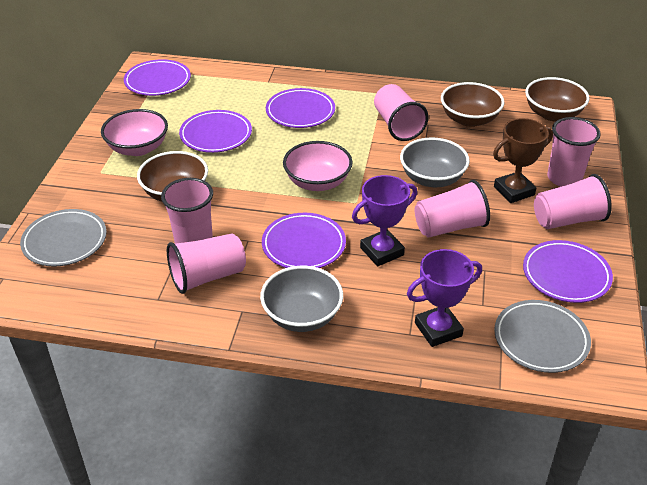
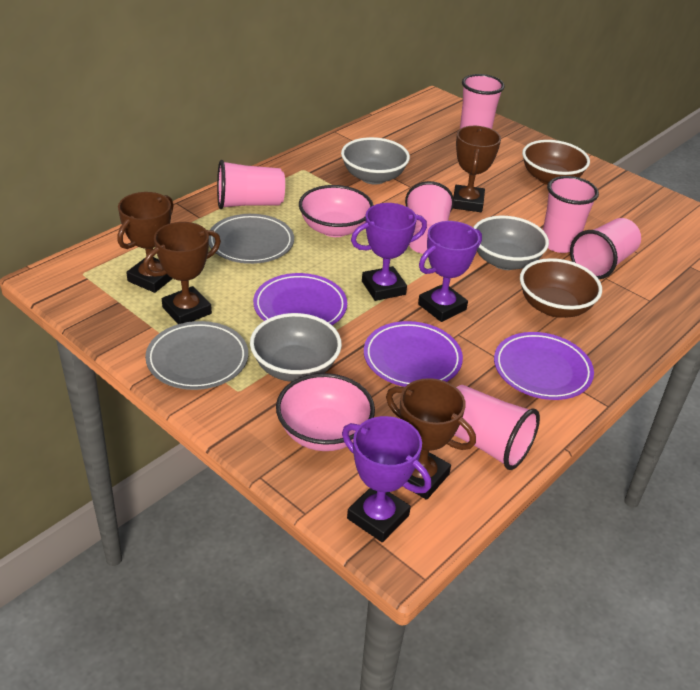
brown bowl: 3 -> 2
brown trophy: 1 -> 4
grey bowl: 2 -> 3
purple plate: 5 -> 3
purple trophy: 2 -> 3

